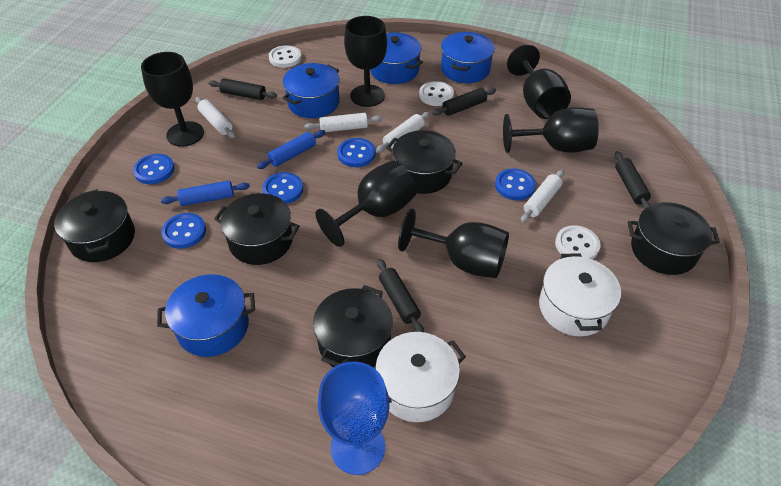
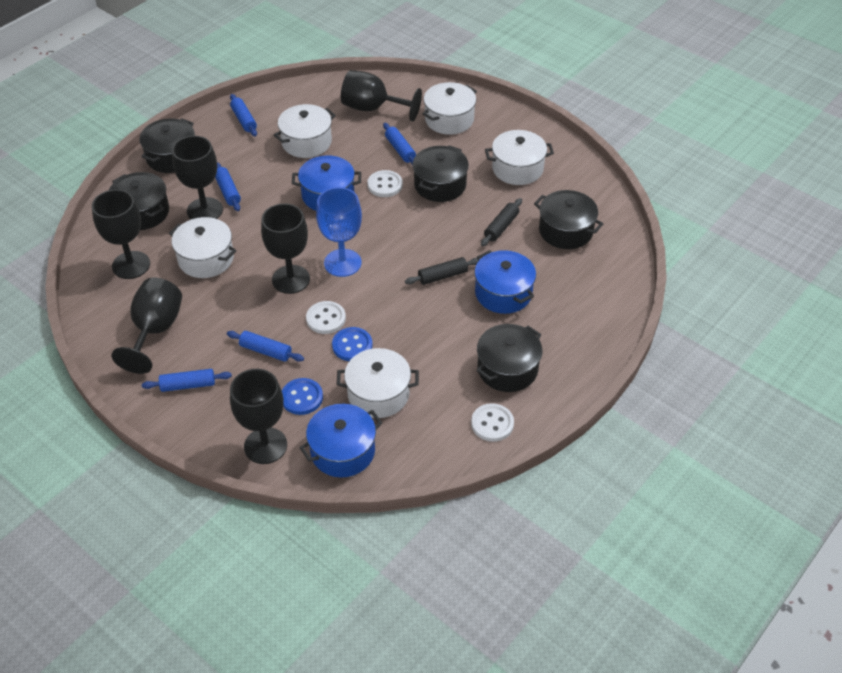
black rolling pin: 4 -> 2
blue button: 5 -> 2
blue pot: 4 -> 3
blue rolling pin: 2 -> 5
white pot: 2 -> 5
white rolling pin: 4 -> 0

